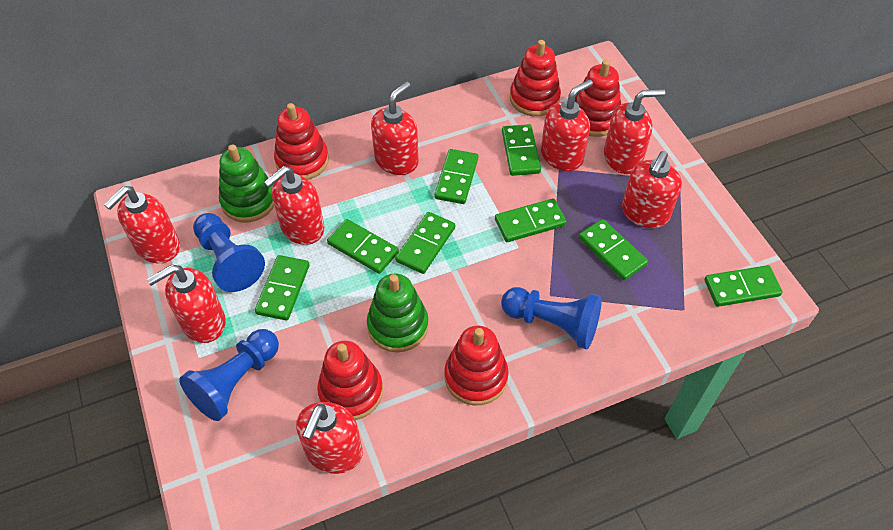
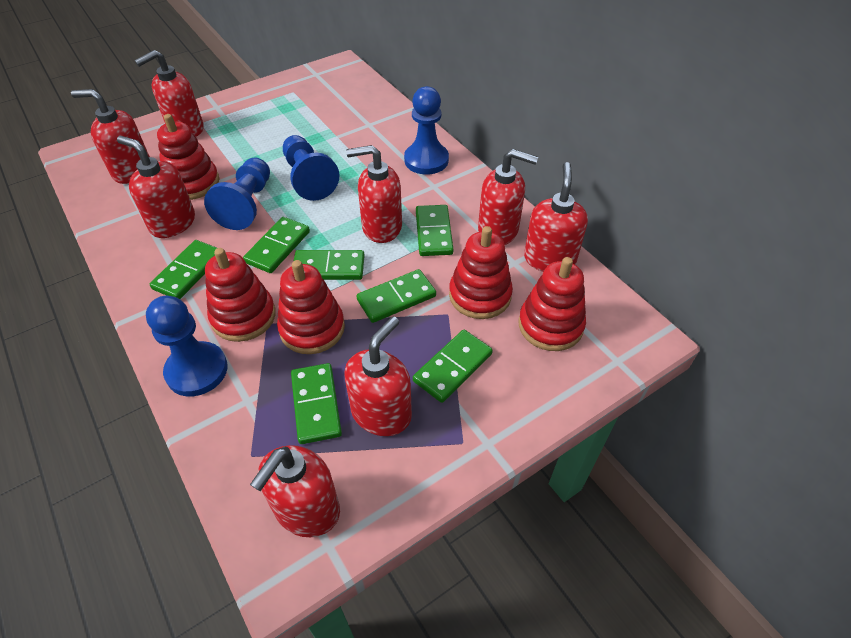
blue pawn: 3 -> 4
green domino: 8 -> 7
green stacking toy: 2 -> 0

